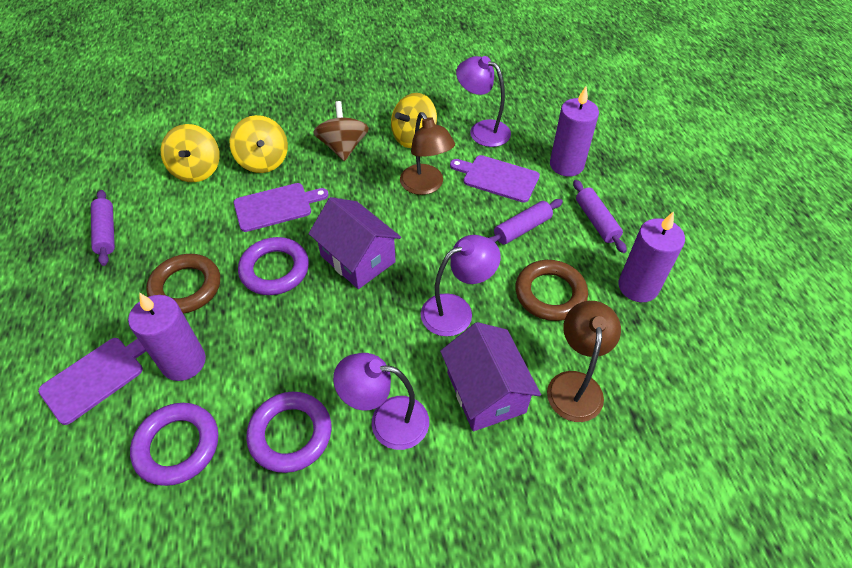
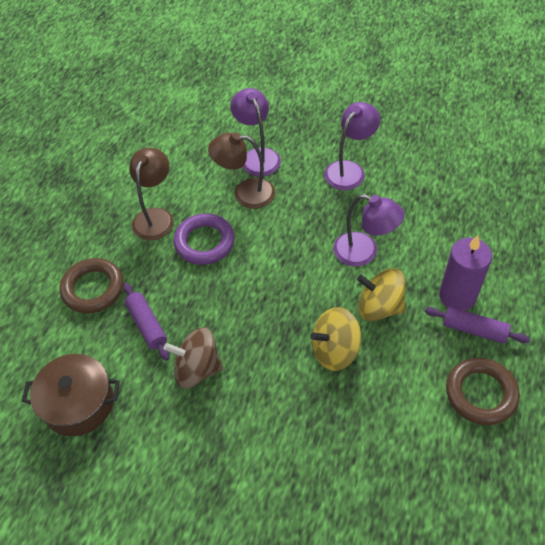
brown pot: 0 -> 1
purple candle: 3 -> 1
purple cutting board: 3 -> 0
purple house: 2 -> 0
purple ring: 3 -> 1
purple rolling pin: 3 -> 2
yellow spinning top: 3 -> 2

